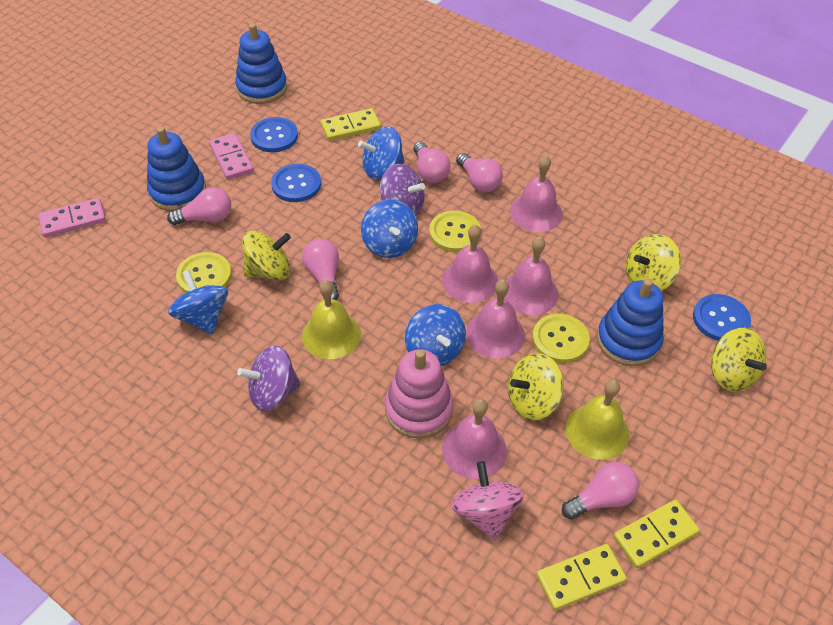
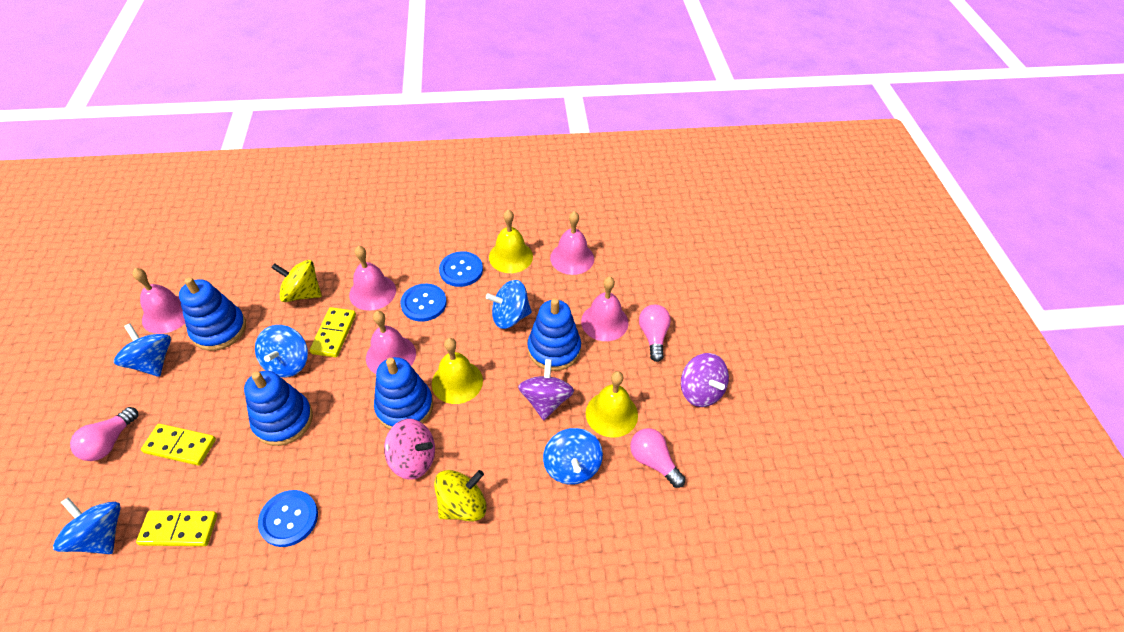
blue spinning top: 4 -> 5
blue stacking toy: 3 -> 4
pink domino: 2 -> 0
pink light bulb: 5 -> 3
pink stacking toy: 1 -> 0
yellow bell: 2 -> 3
yellow button: 3 -> 0
yellow spinning top: 4 -> 2

